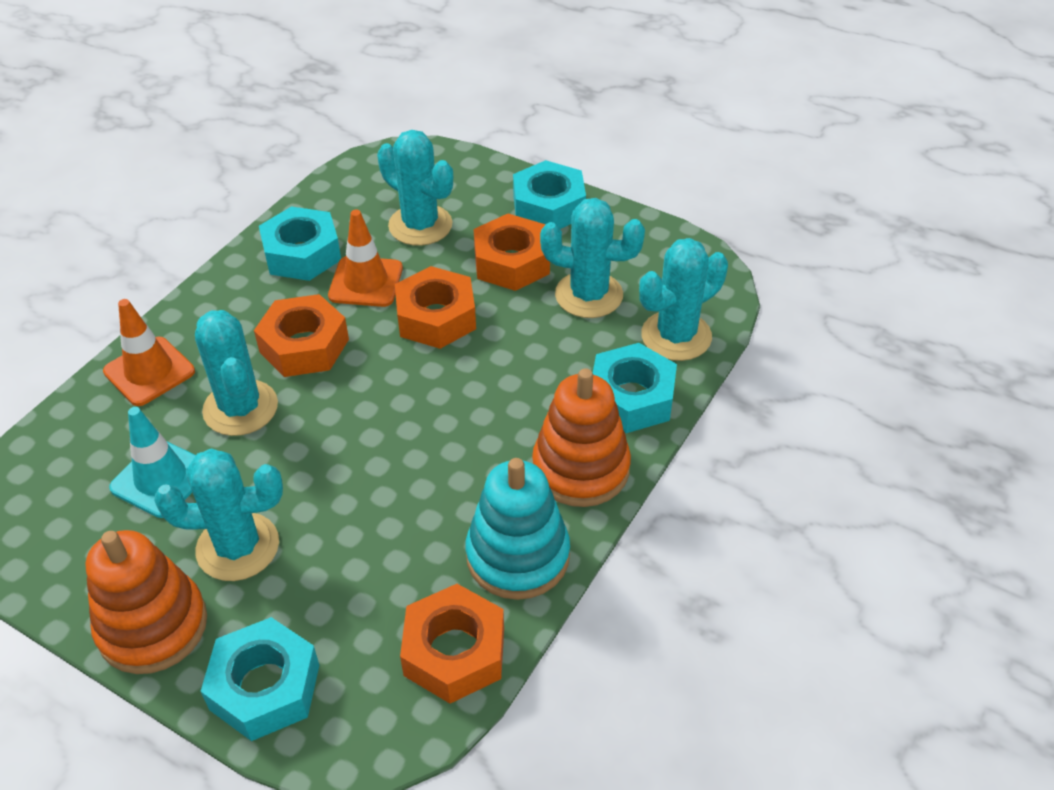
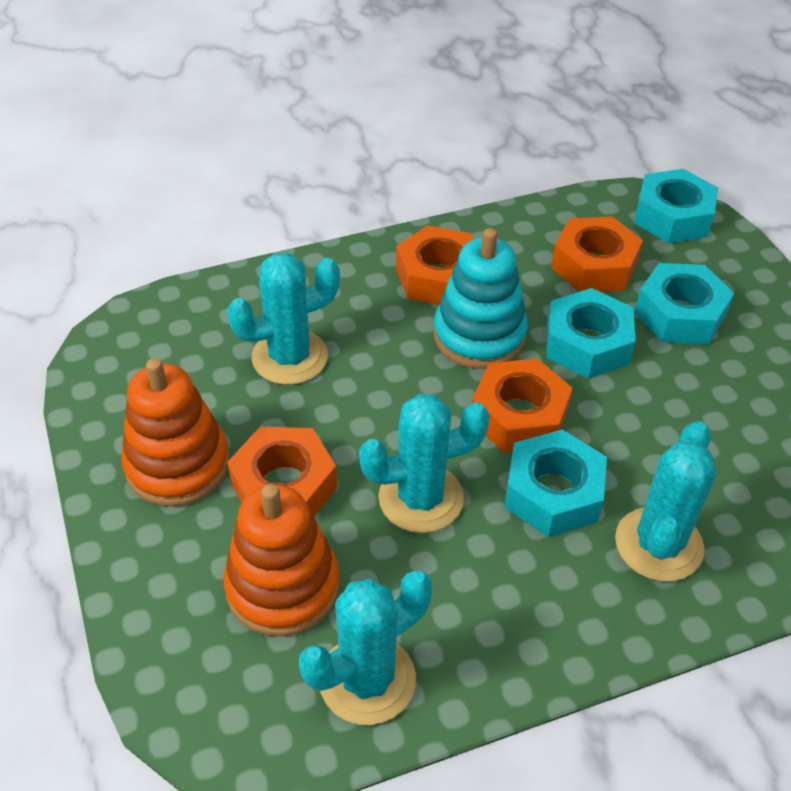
orange traffic cone: 2 -> 0
turquoise cactus: 5 -> 4
turquoise traffic cone: 1 -> 0

